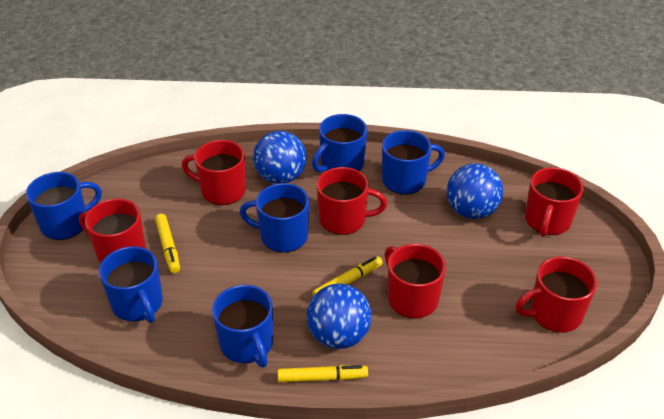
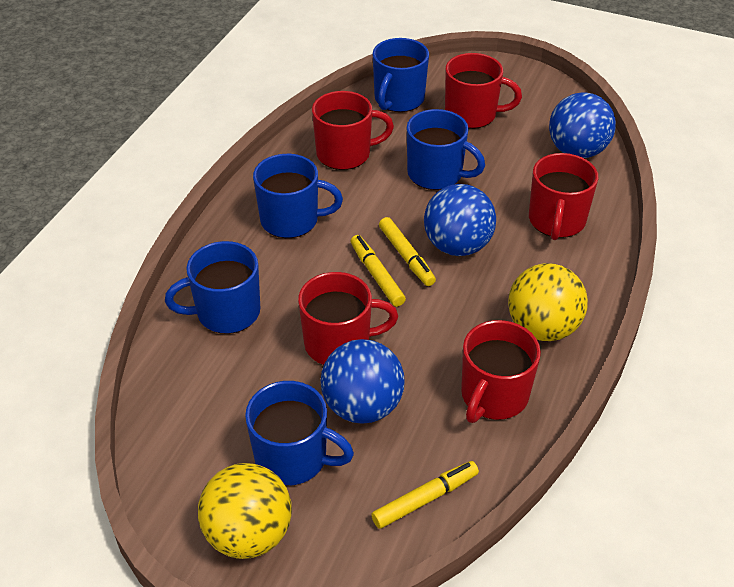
blue mug: 6 -> 5
red mug: 6 -> 5
yellow ball: 0 -> 2

